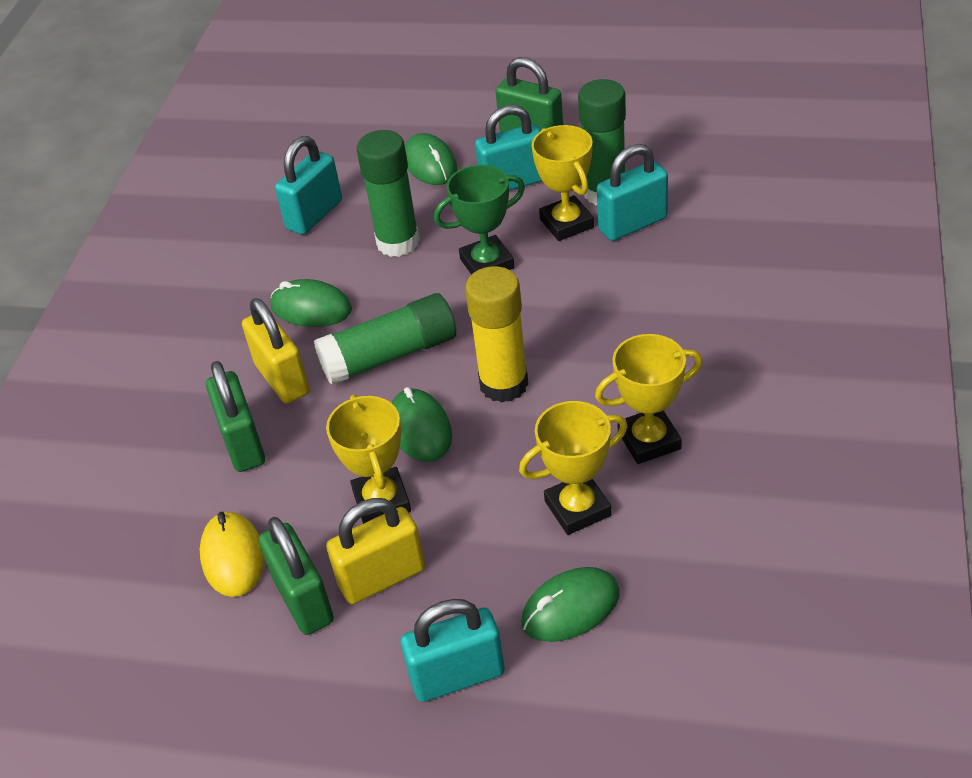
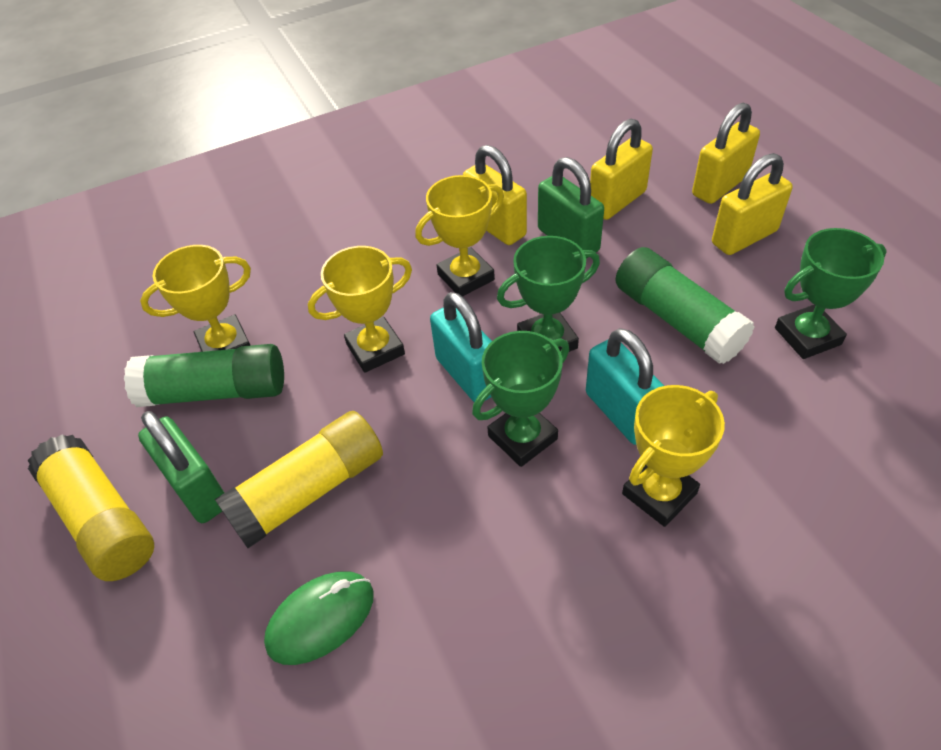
green glue stick: 3 -> 2
green mouse: 4 -> 1
green padlock: 3 -> 2
green trophy: 1 -> 3
turquoise padlock: 4 -> 2
yellow glue stick: 1 -> 2
yellow mouse: 1 -> 0
yellow padlock: 2 -> 4

